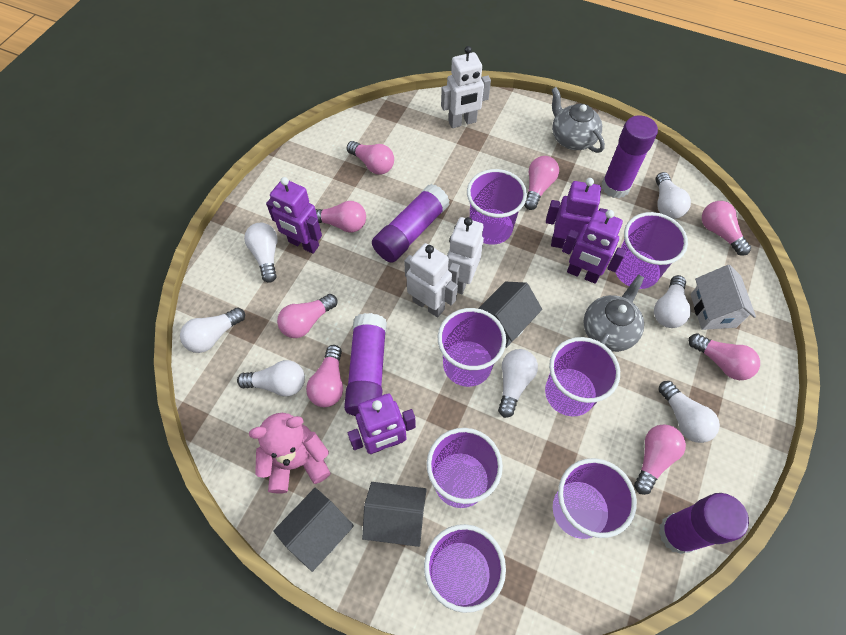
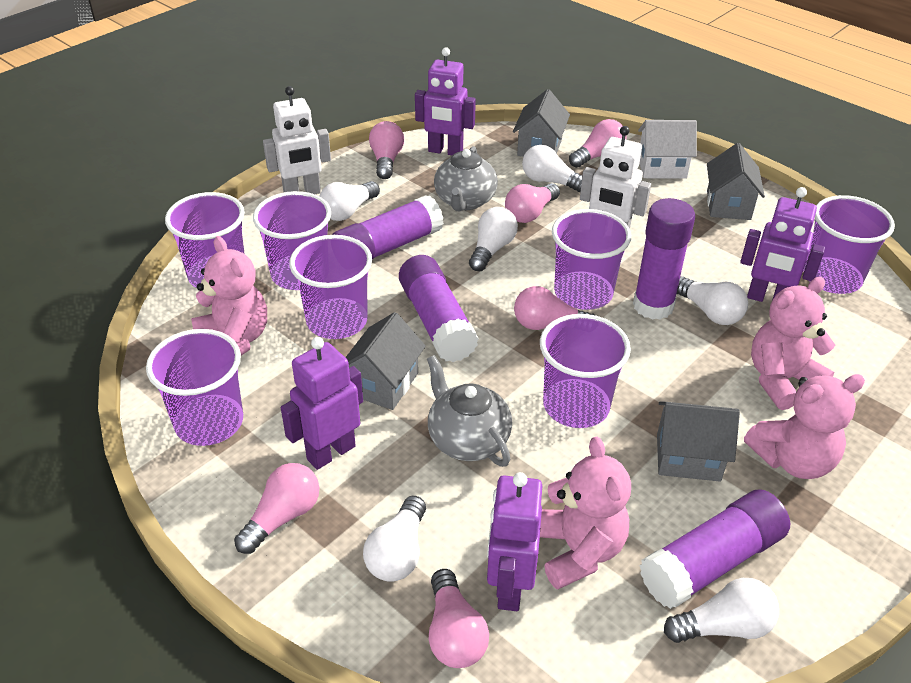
grey house: 3 -> 4
pink light bulb: 8 -> 6
pink teddy bear: 1 -> 4
white light bulb: 7 -> 6
white robot: 3 -> 2

